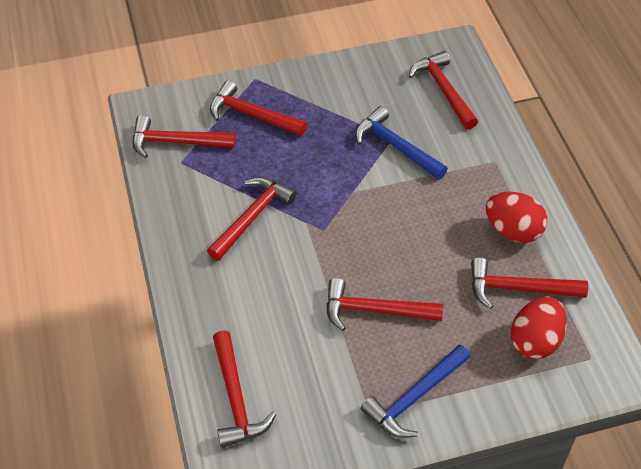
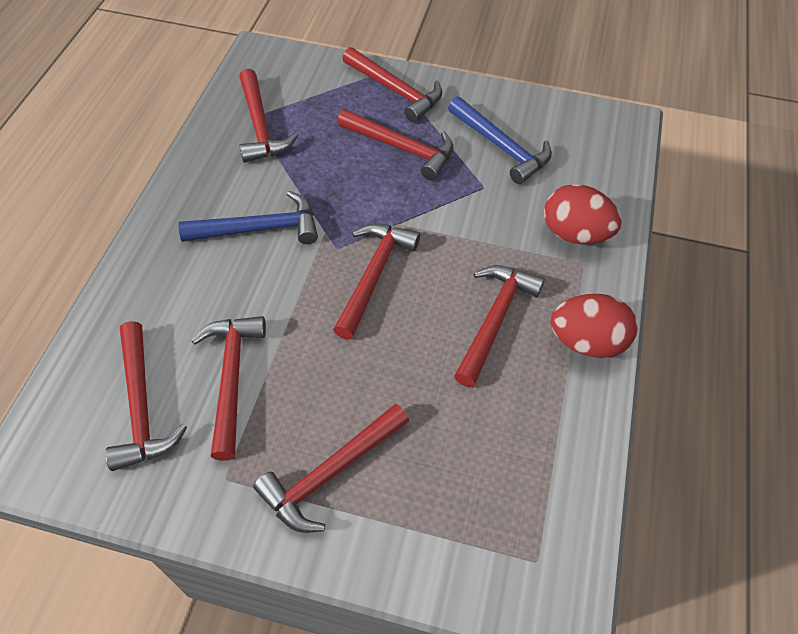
red hammer: 7 -> 8

